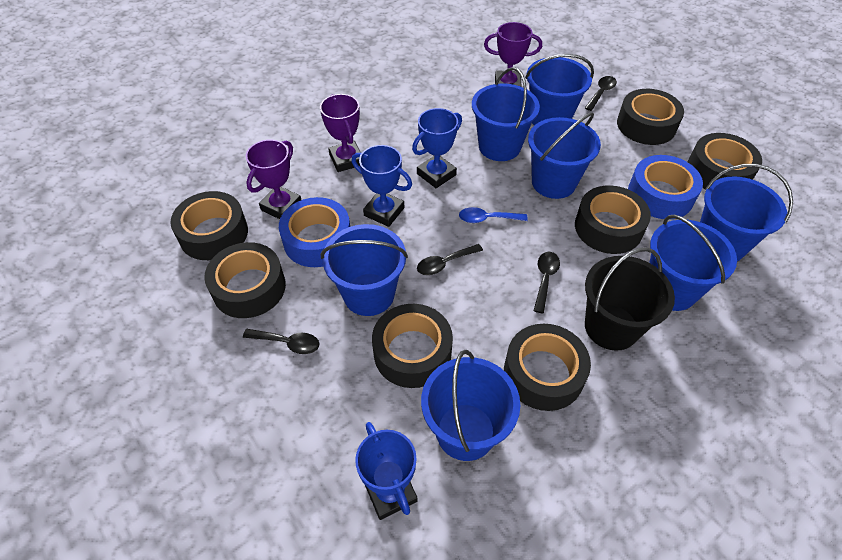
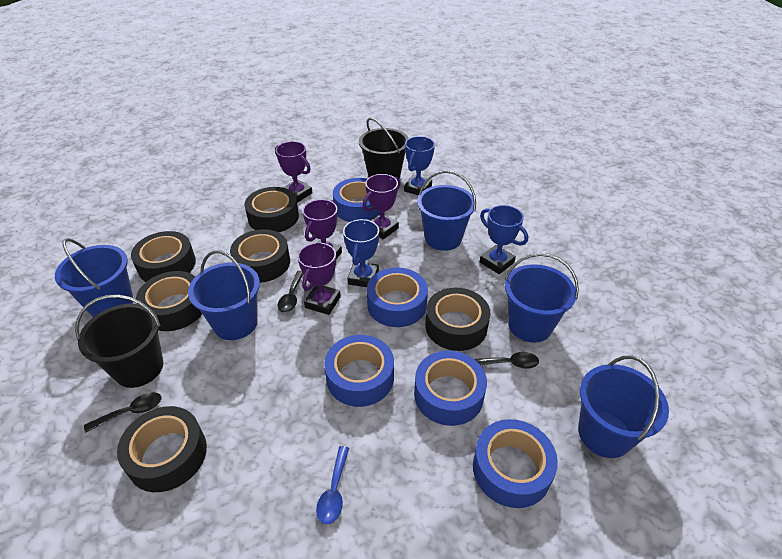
black bucket: 1 -> 2
black spoon: 4 -> 3
black tape: 7 -> 6
blue bucket: 7 -> 5
blue tape: 2 -> 5
purple trophy: 3 -> 4

